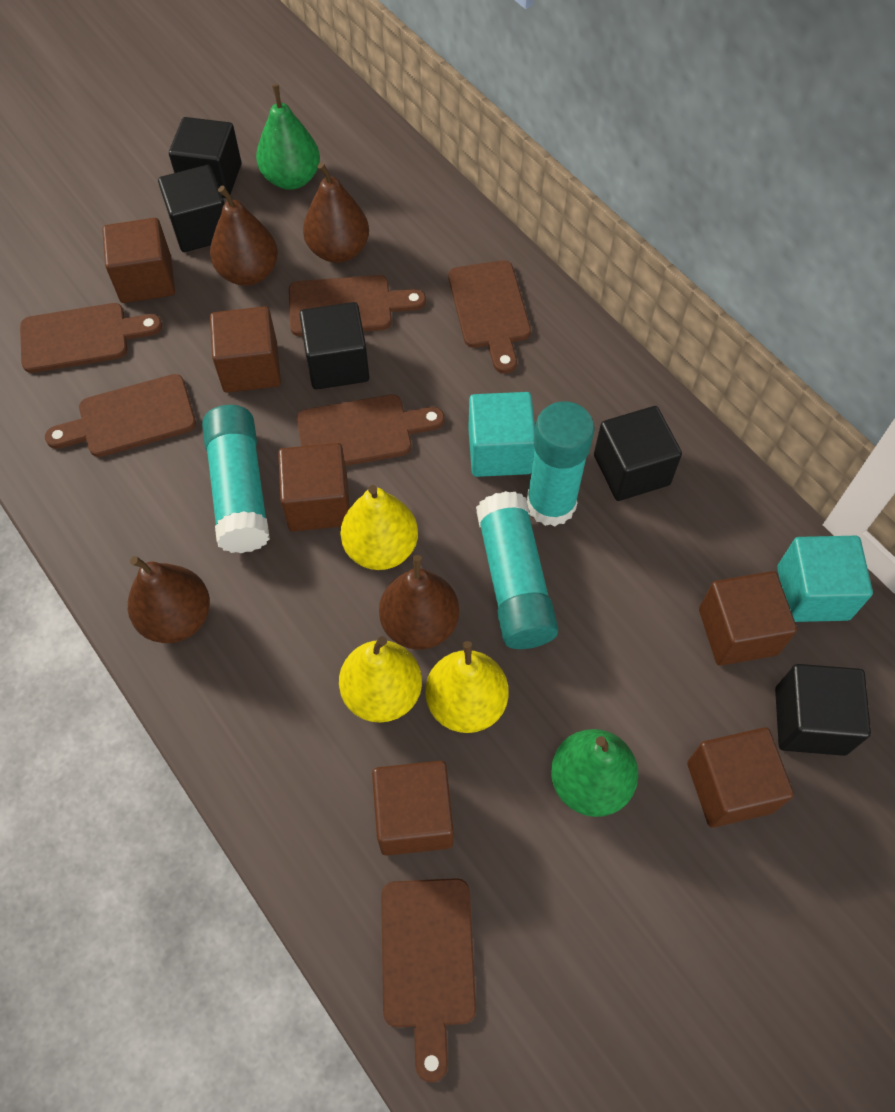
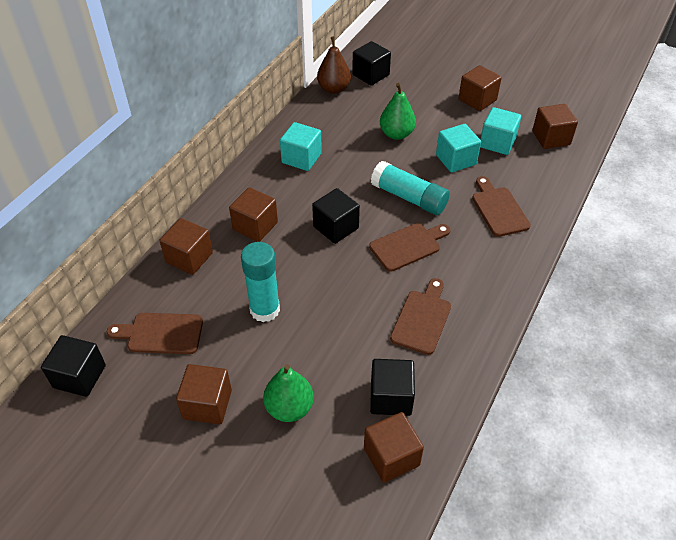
black cube: 5 -> 4
brown cutting board: 6 -> 4
brown pear: 4 -> 1
turquoise cube: 2 -> 3
turquoise glue stick: 3 -> 2
yellow pear: 3 -> 0

